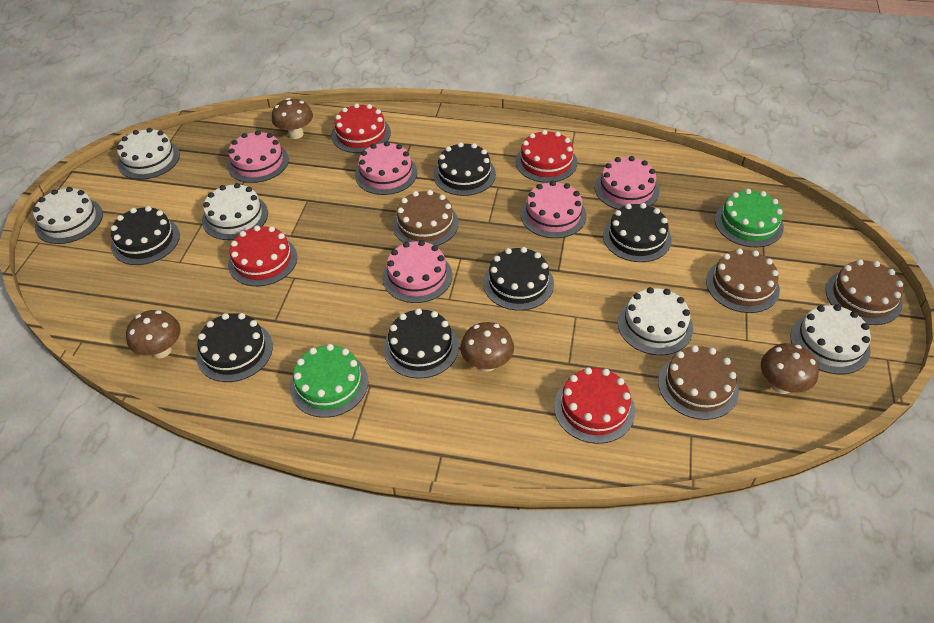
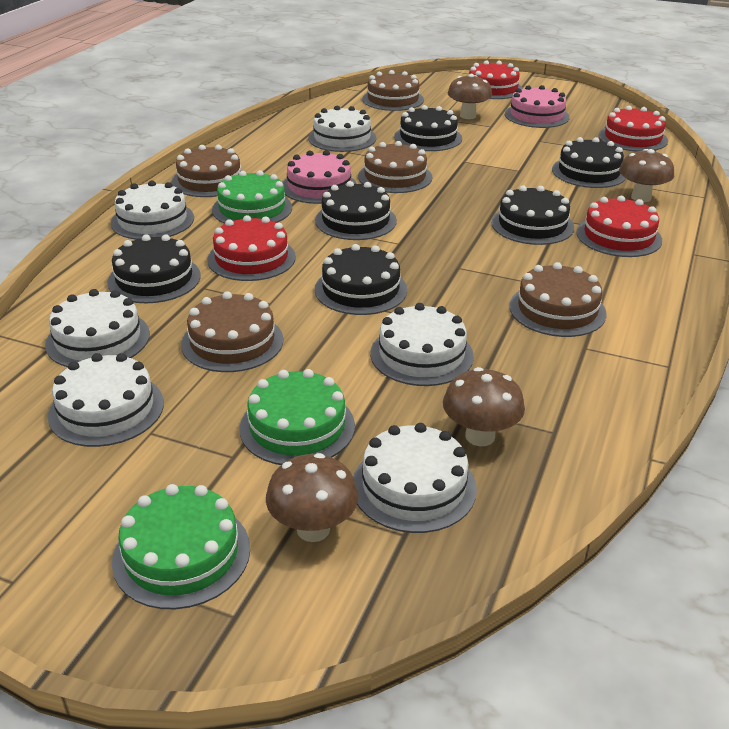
brown cake: 4 -> 5
green cake: 2 -> 3
pink cake: 5 -> 2
white cake: 5 -> 6

